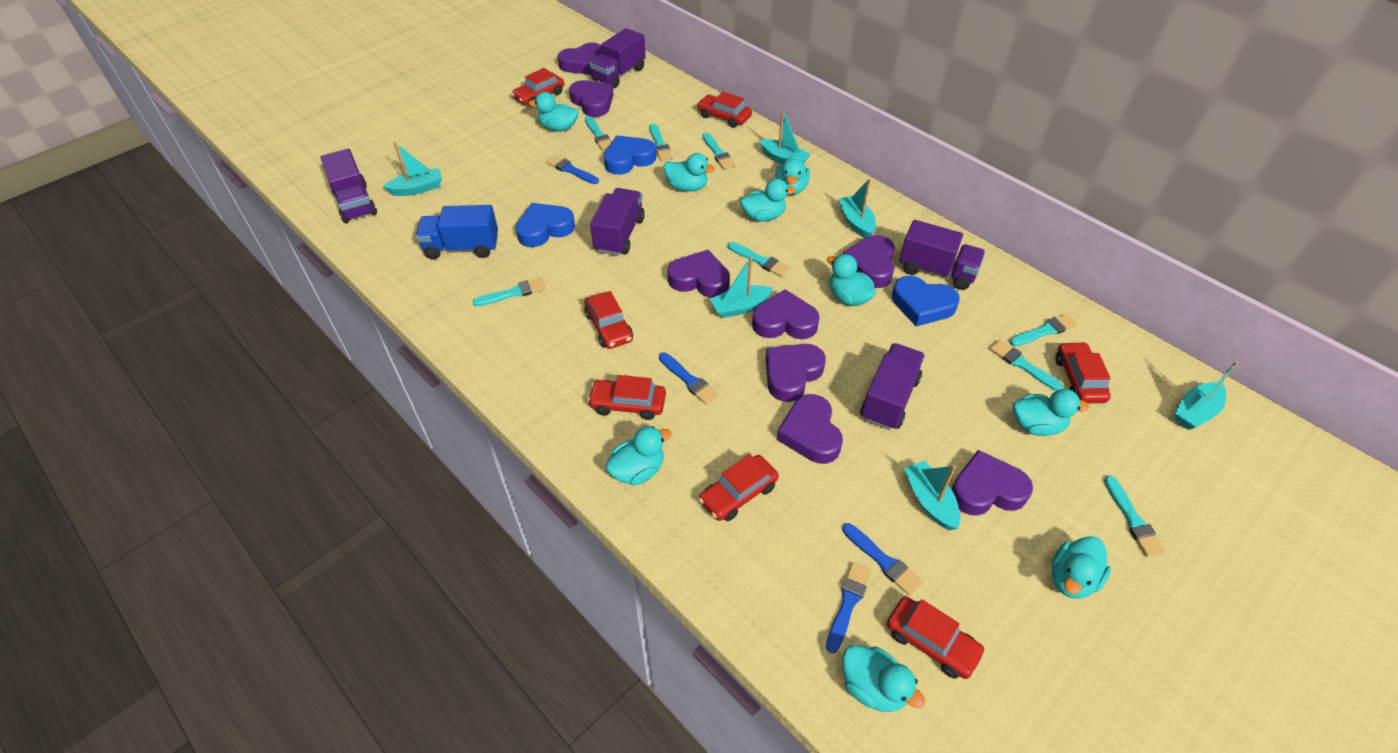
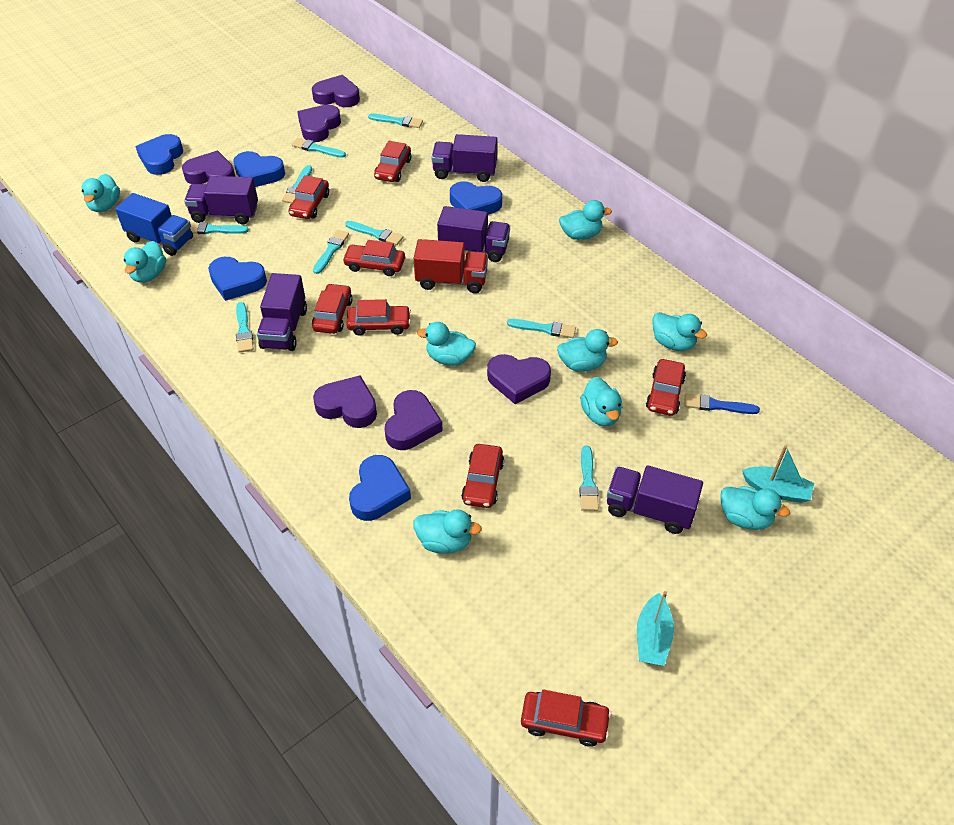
blue brush: 4 -> 1
blue heart: 3 -> 5
purple heart: 8 -> 6
red car: 7 -> 8
red truck: 0 -> 1
turquoise boat: 6 -> 2
turquoise brush: 8 -> 9

